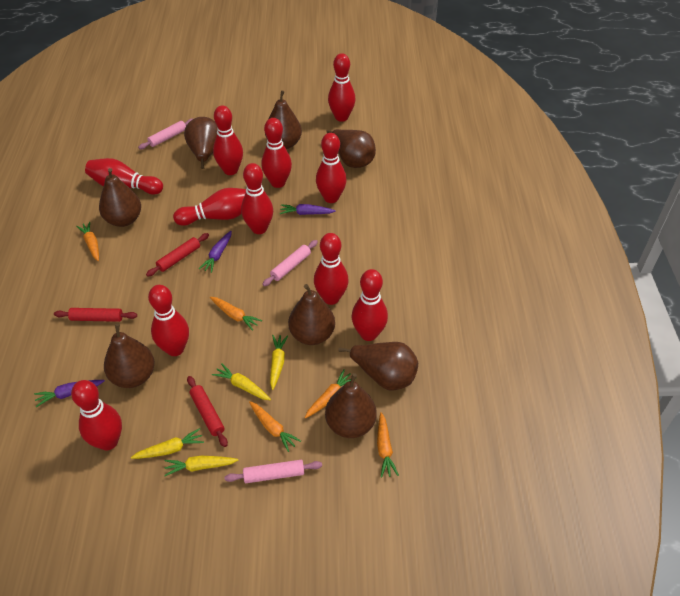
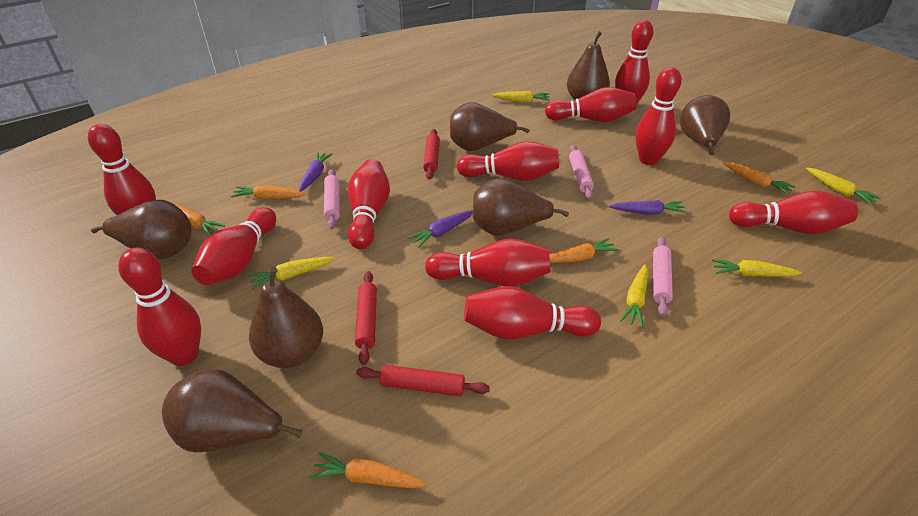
brown pear: 8 -> 7
yellow carrot: 4 -> 5

